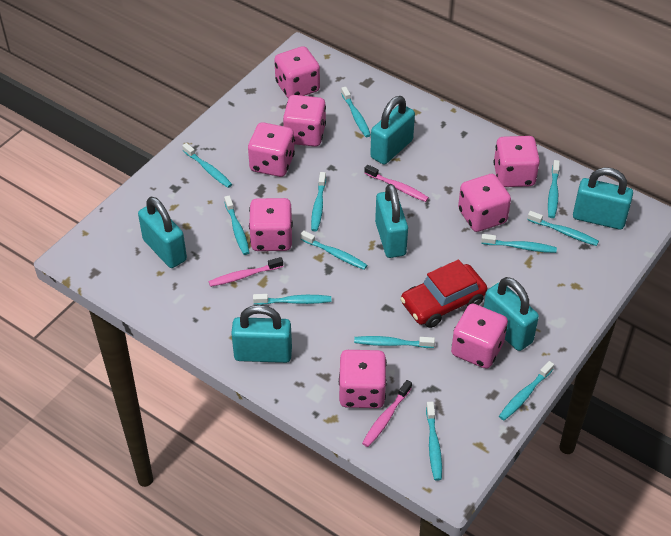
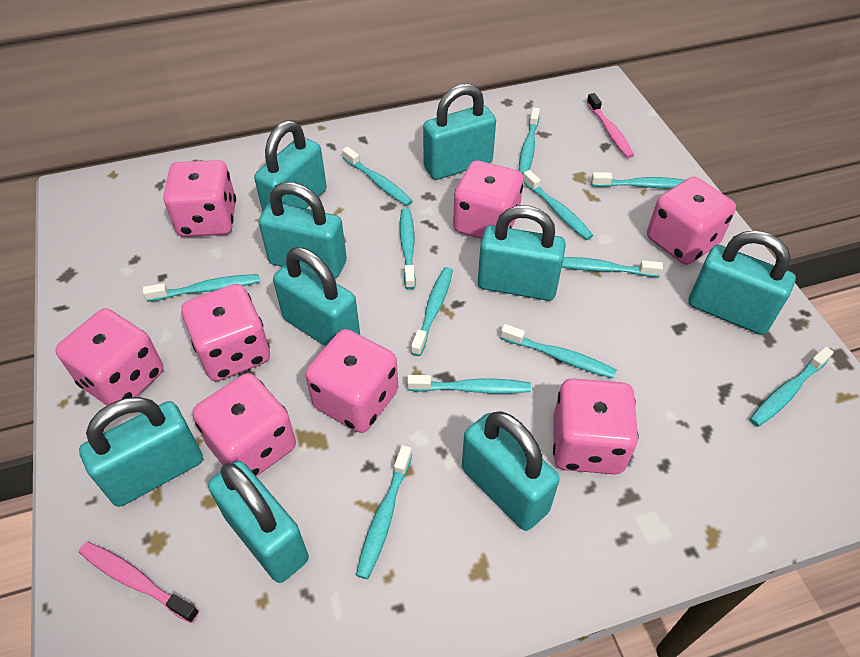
pink toothbrush: 3 -> 2
red car: 1 -> 0
turquoise padlock: 6 -> 9

